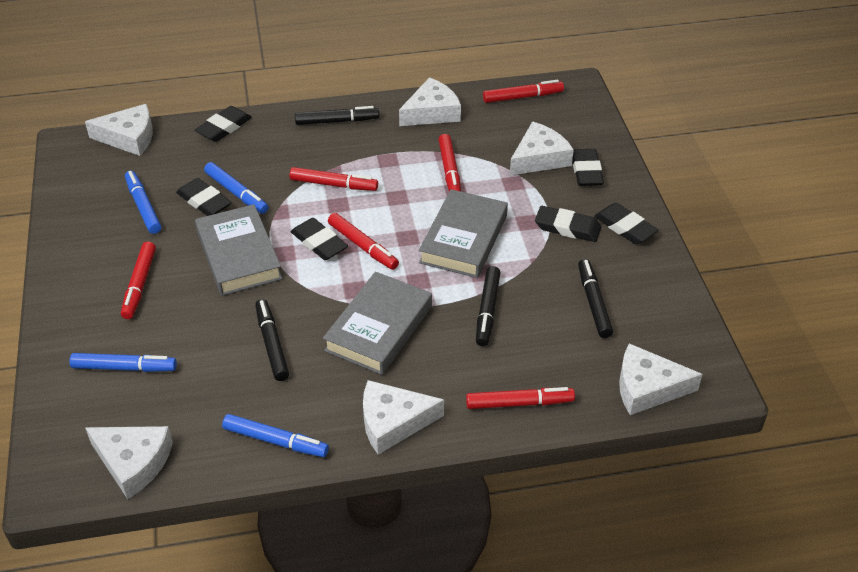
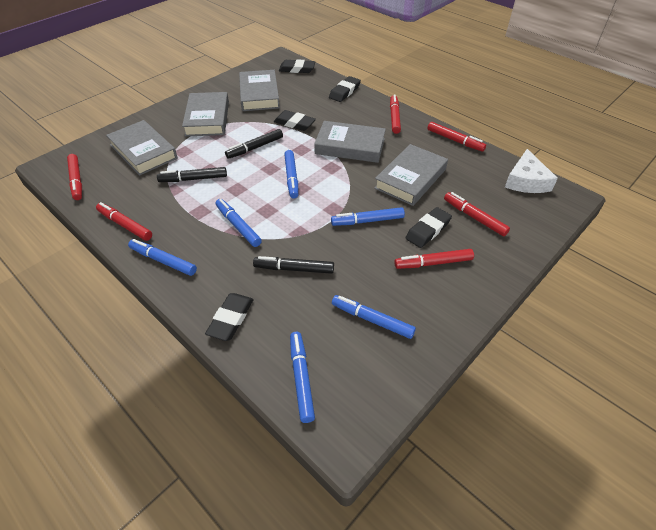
black eraser: 6 -> 5
black marker: 4 -> 3
blue marker: 4 -> 6
grey book: 3 -> 5
white cheese: 6 -> 1

